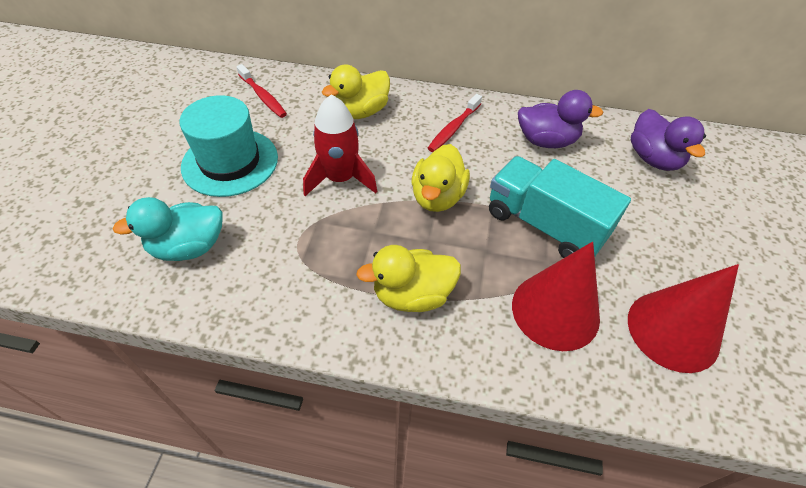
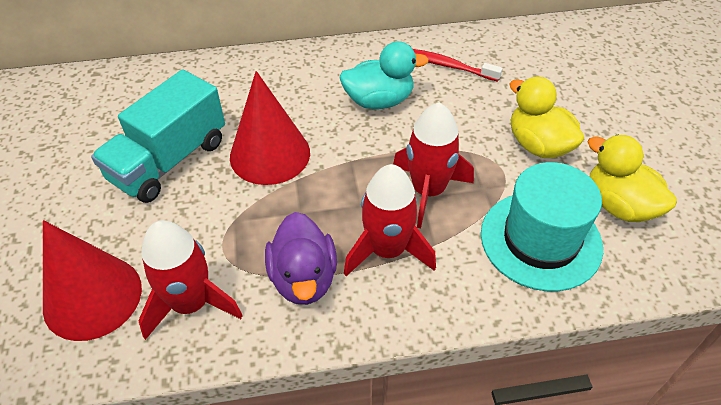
purple duck: 2 -> 1
red rocket: 1 -> 3
red toothbrush: 2 -> 1
yellow duck: 3 -> 2

